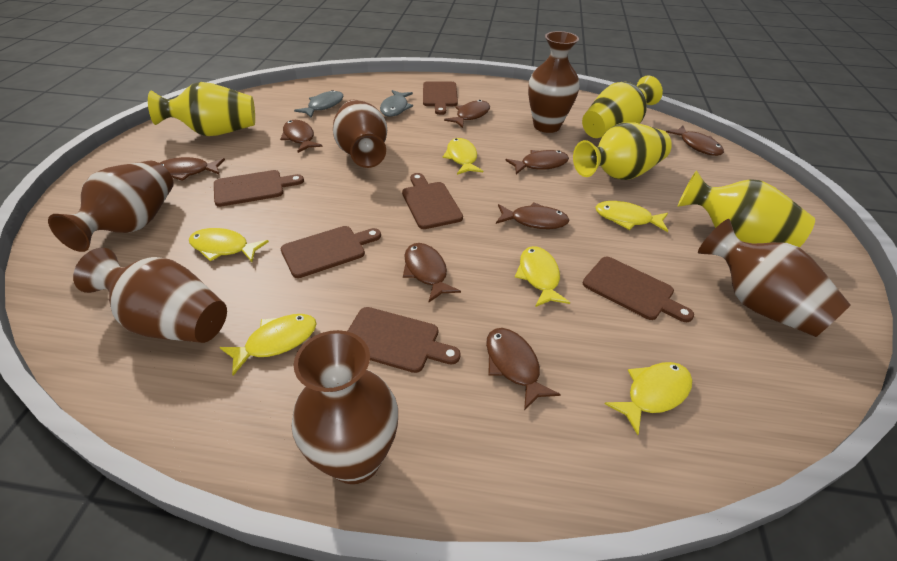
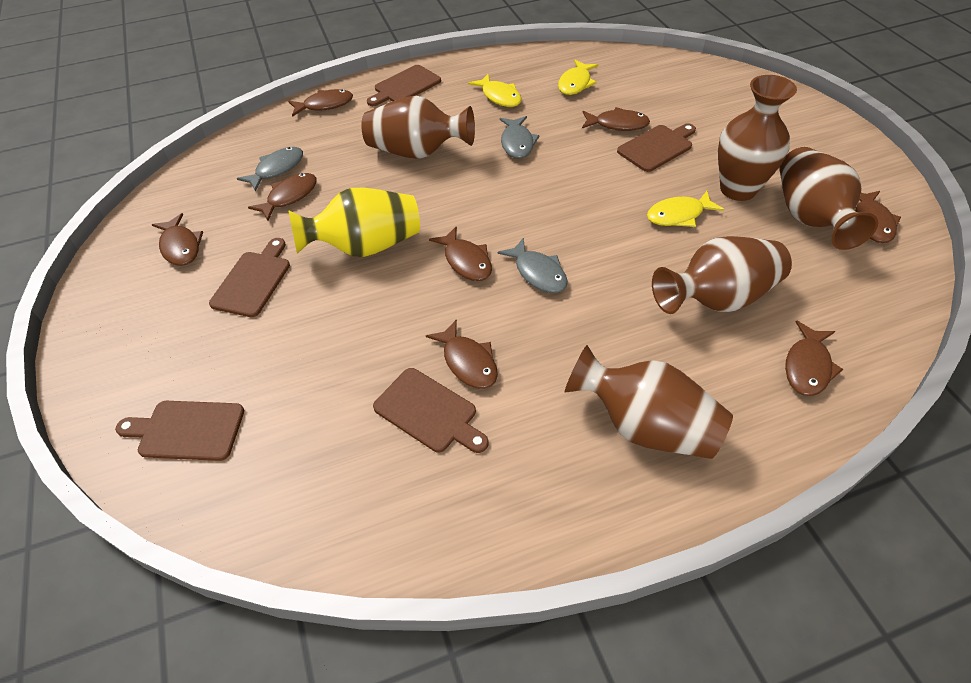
brown cutting board: 6 -> 5
brown vase: 6 -> 5
grey fish: 2 -> 3
yellow fish: 6 -> 3
yellow vase: 4 -> 1

